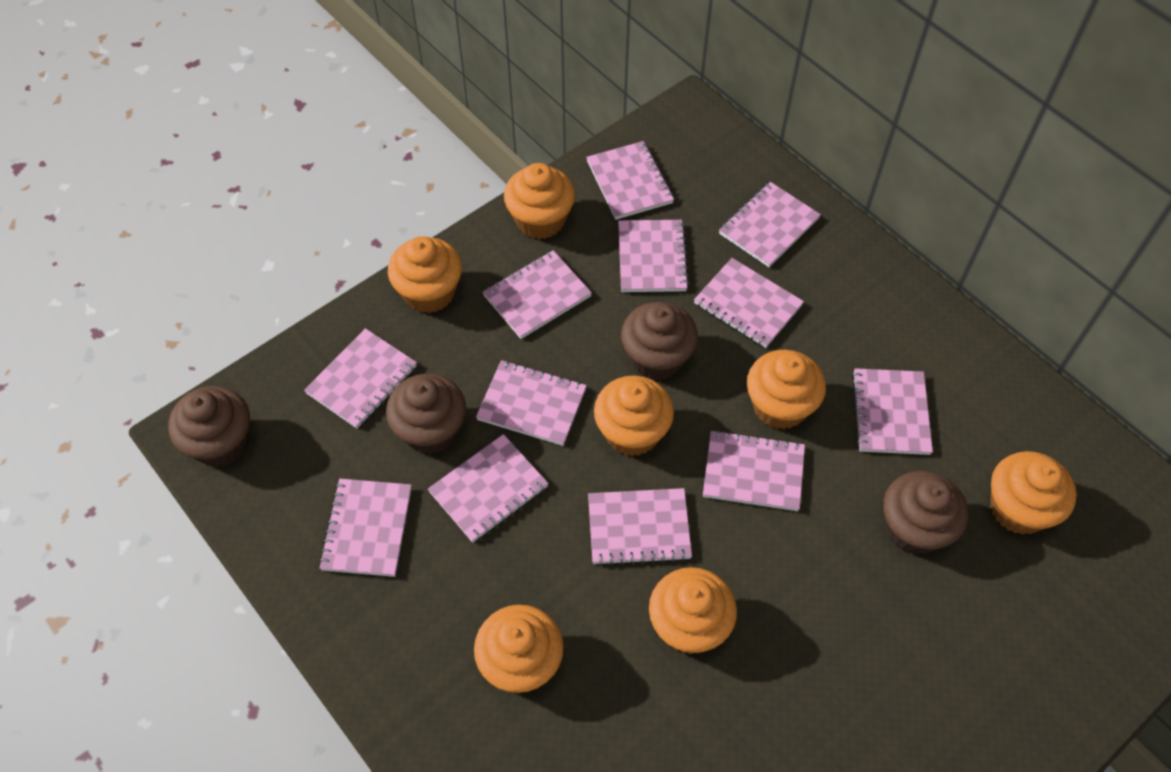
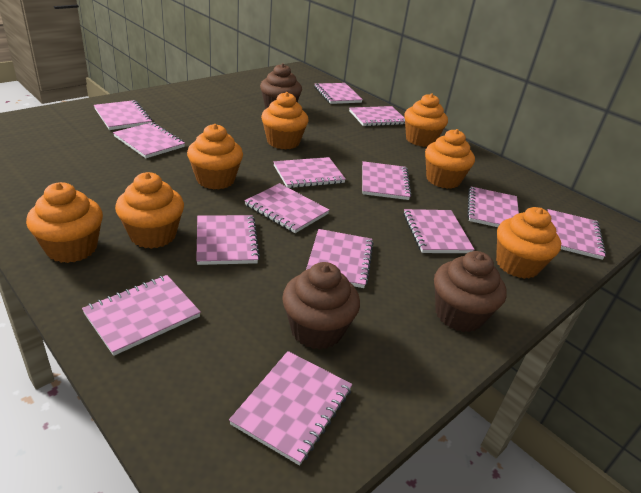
brown cupcake: 4 -> 3
pink notebook: 12 -> 14

